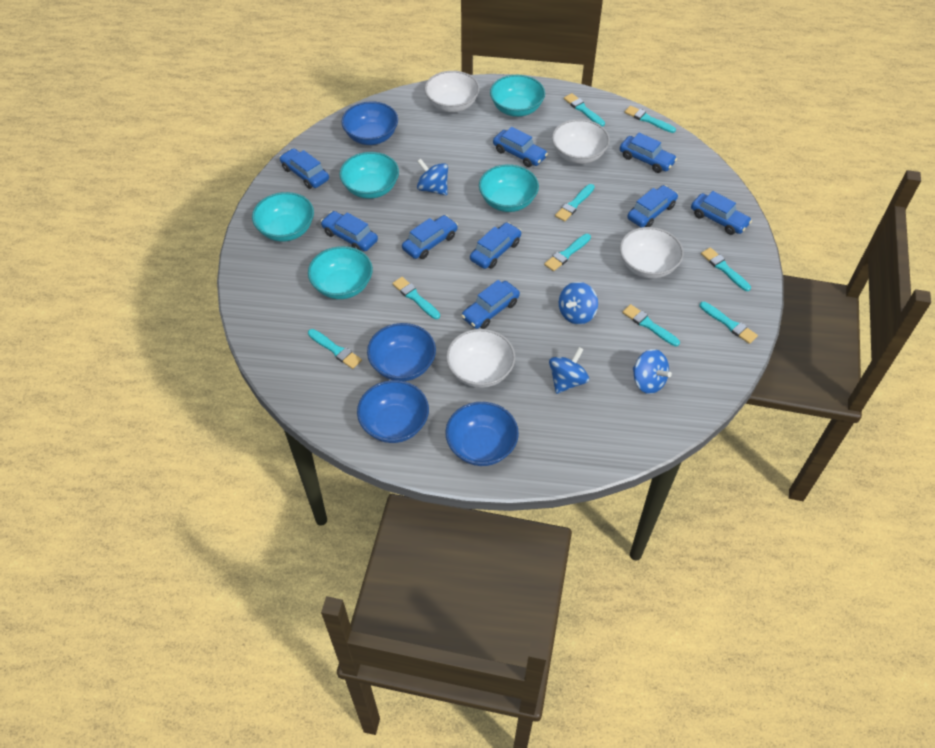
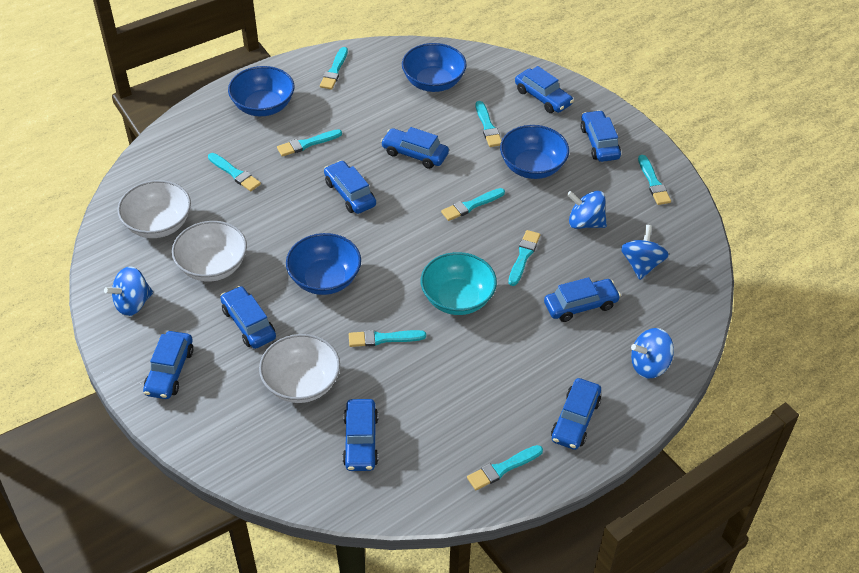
turquoise bowl: 5 -> 1
white bowl: 4 -> 3

